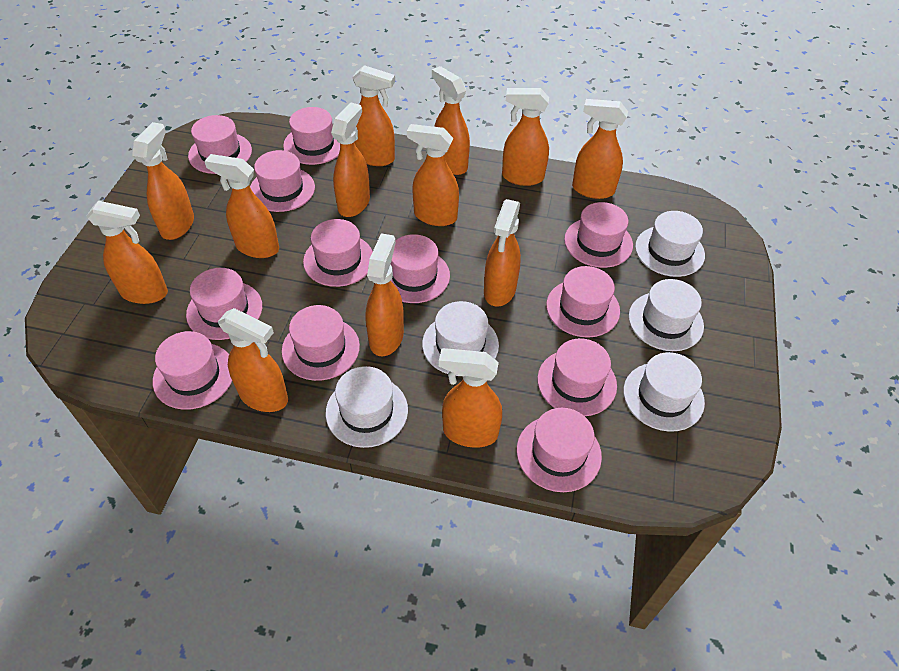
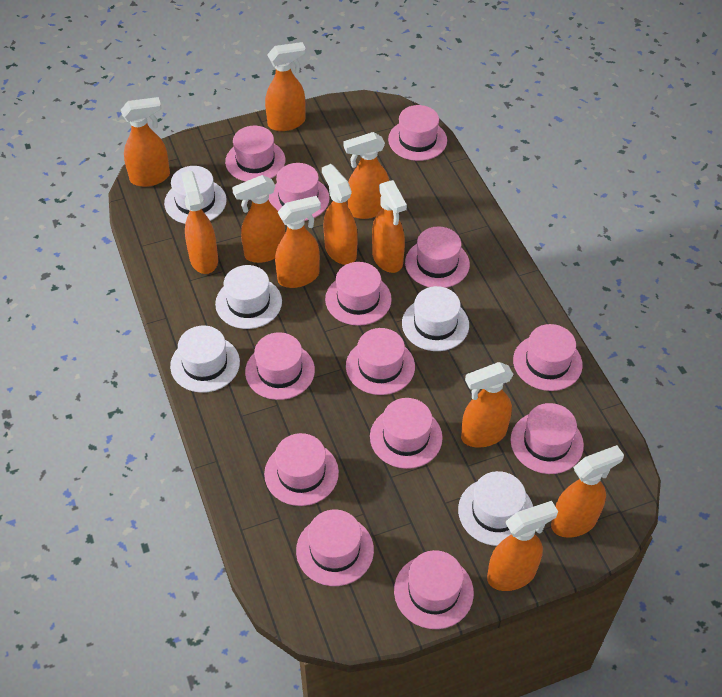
orange spray bottle: 13 -> 11
pink hat: 12 -> 13

